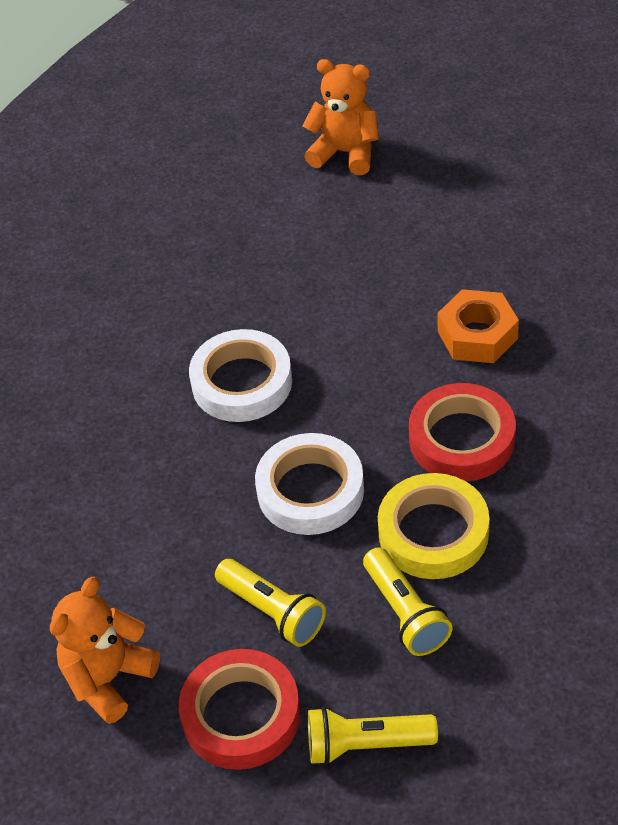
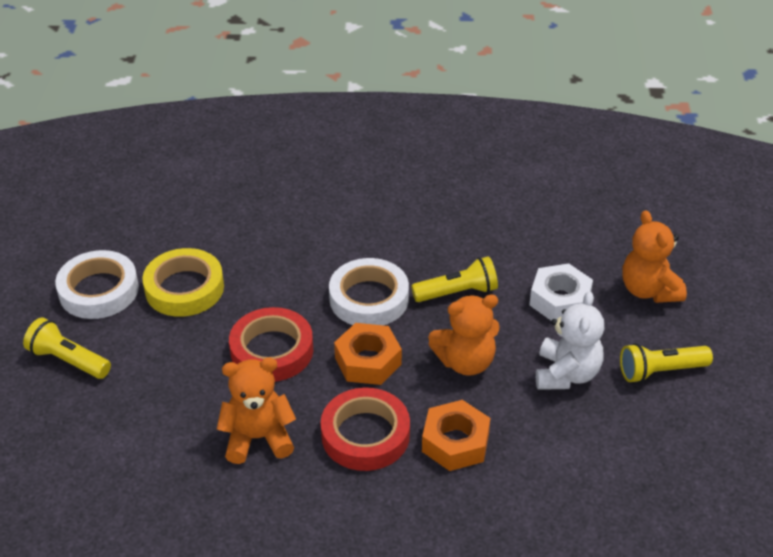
orange nut: 1 -> 2
orange teddy bear: 2 -> 3
white nut: 0 -> 1
white teddy bear: 0 -> 1

